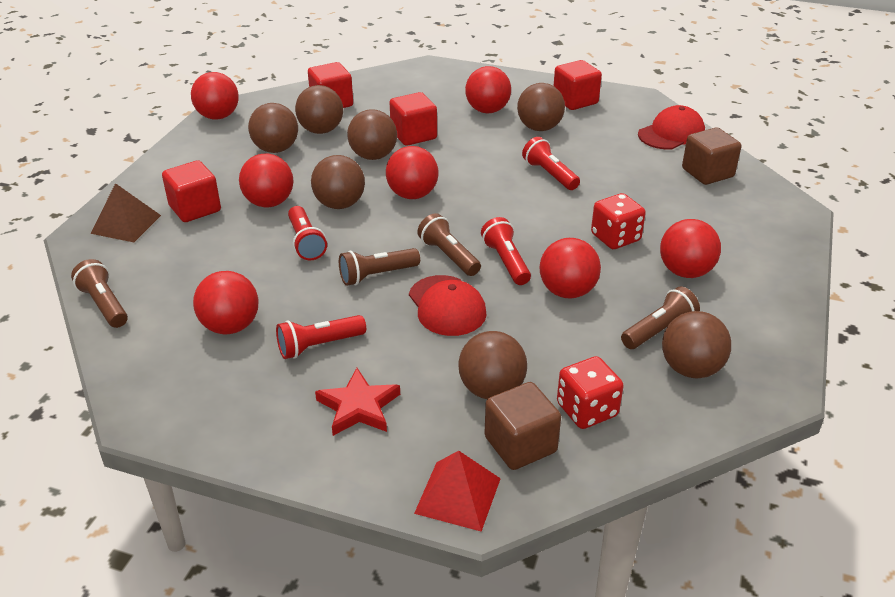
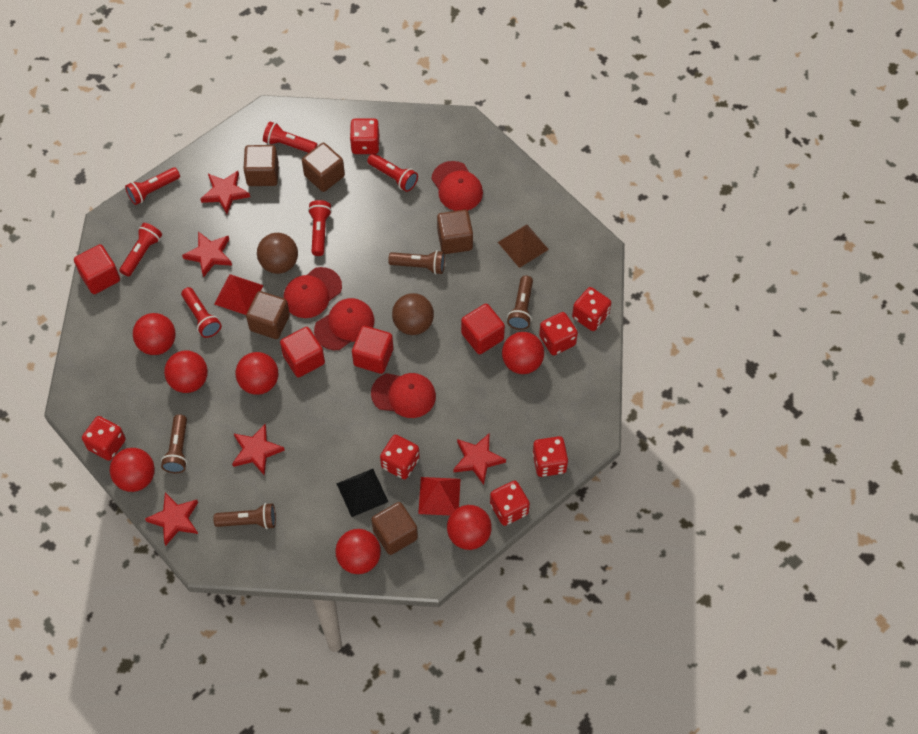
black pyramid: 0 -> 1
brown ball: 7 -> 2
brown cube: 2 -> 5
red cap: 2 -> 4
red dice: 2 -> 7
red flashlight: 4 -> 6
red pyramid: 1 -> 2
red star: 1 -> 5

